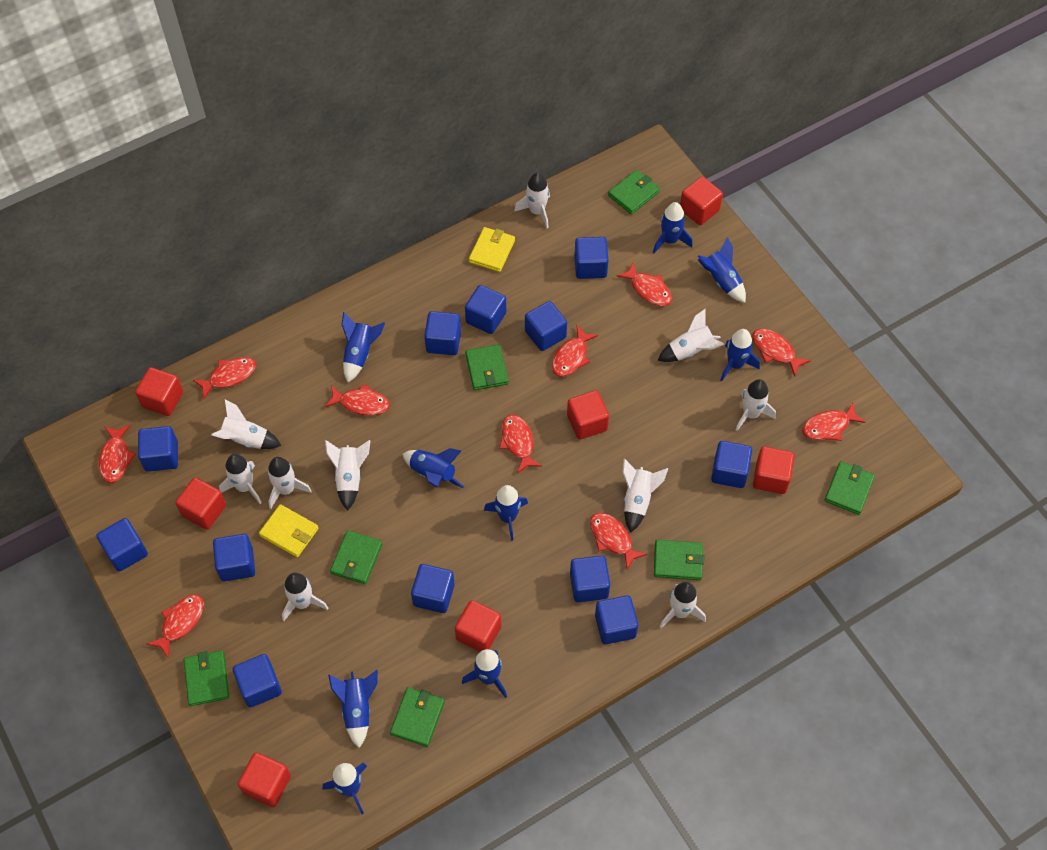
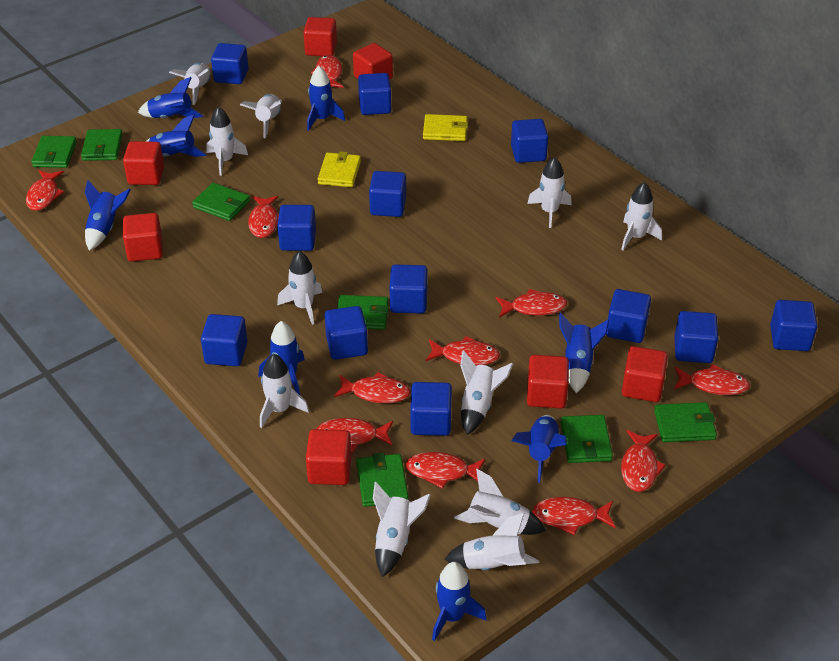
blue rocket: 9 -> 8
red fish: 10 -> 11
white rocket: 10 -> 11

